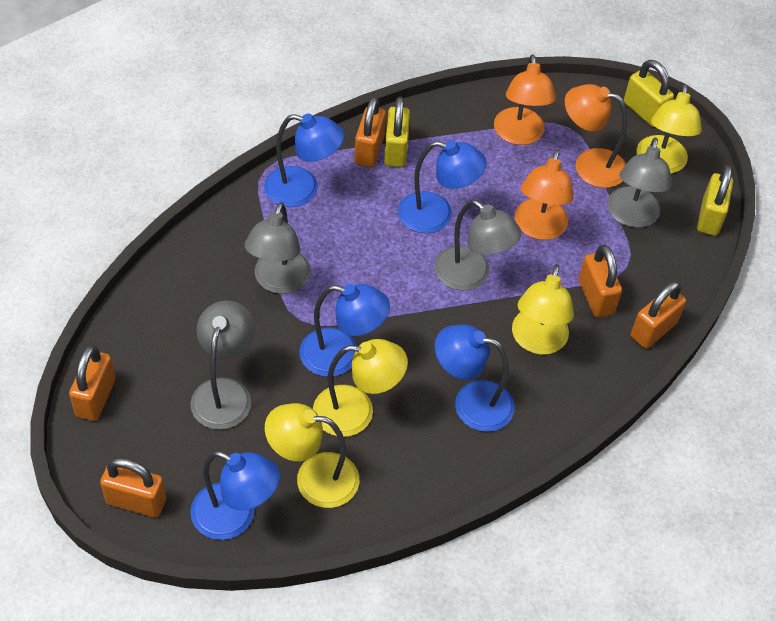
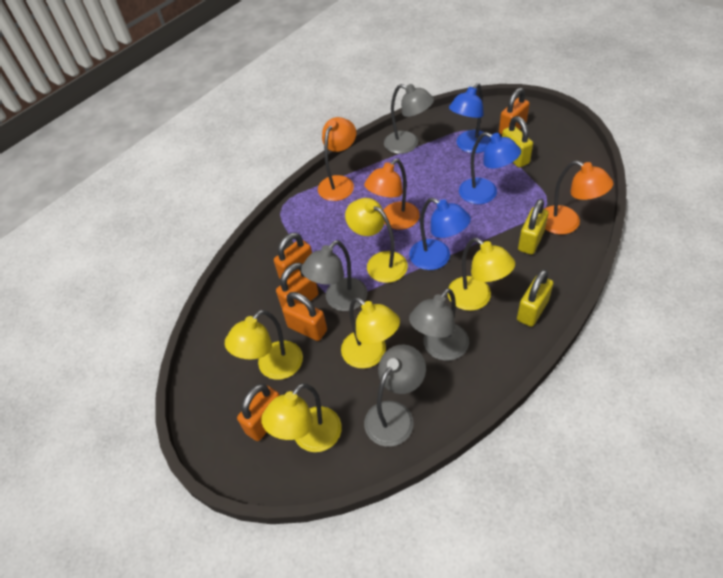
blue lamp: 5 -> 3
yellow lamp: 4 -> 5

